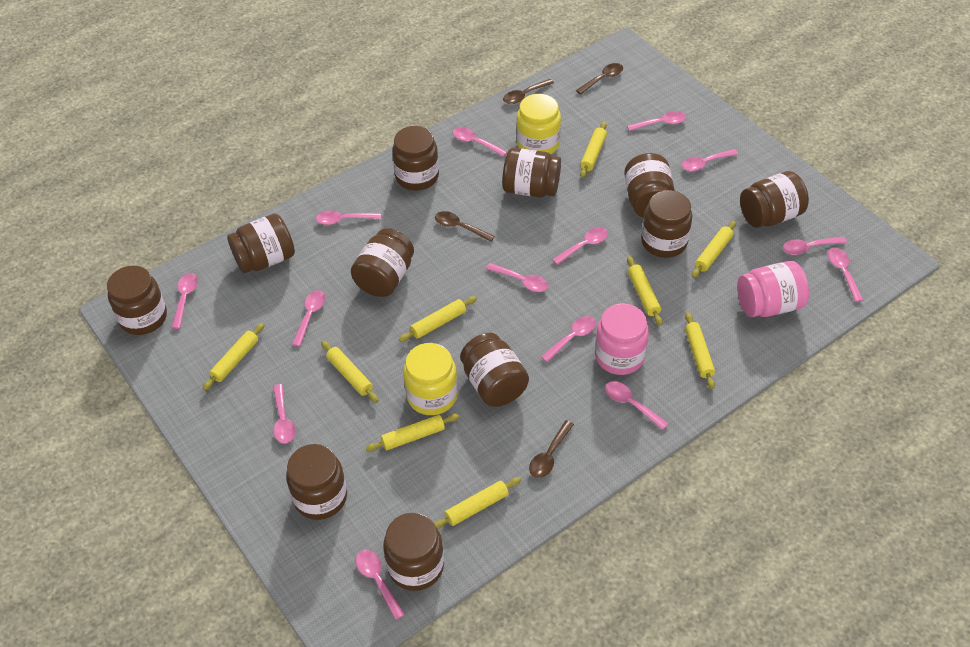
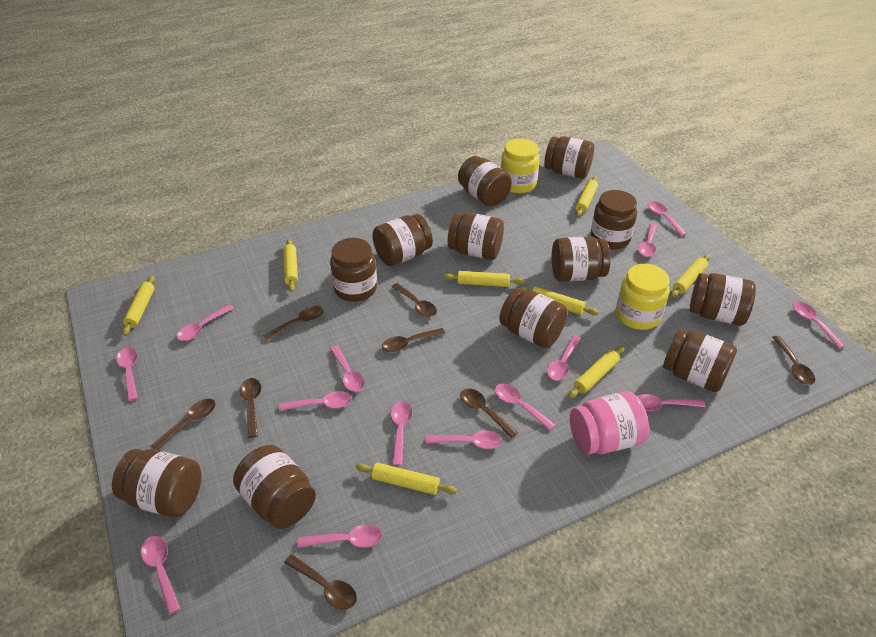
brown jar: 11 -> 12
brown spoon: 4 -> 8
pink jar: 2 -> 1
yellow rolling pin: 9 -> 8

